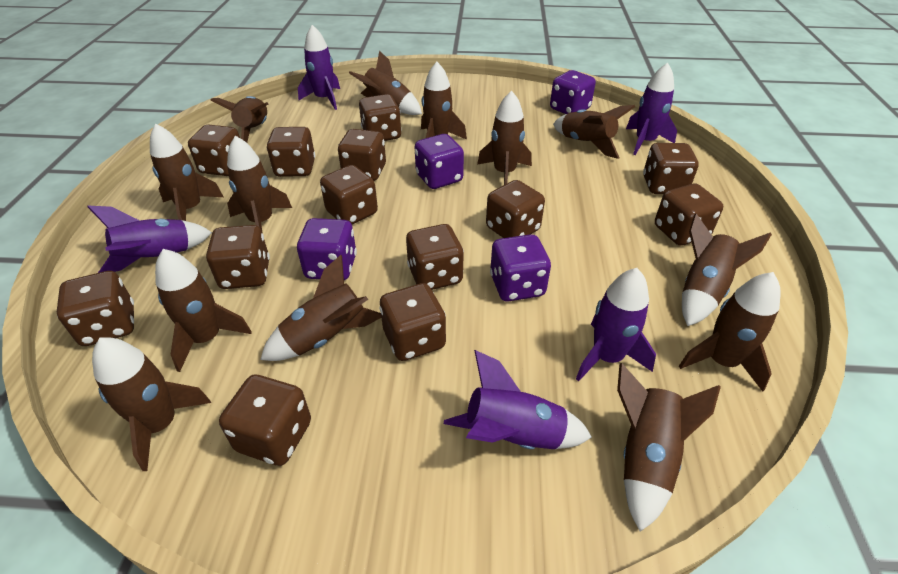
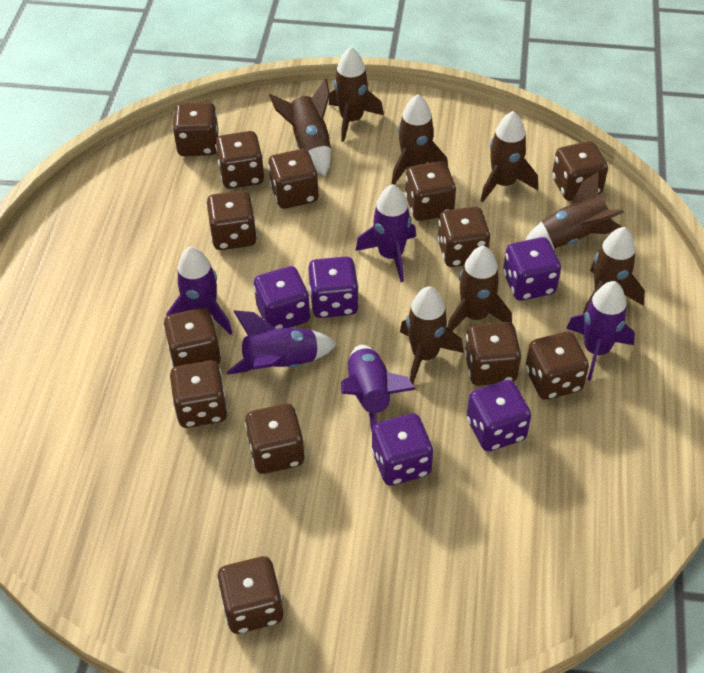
brown rocket: 13 -> 8
purple dice: 4 -> 5

